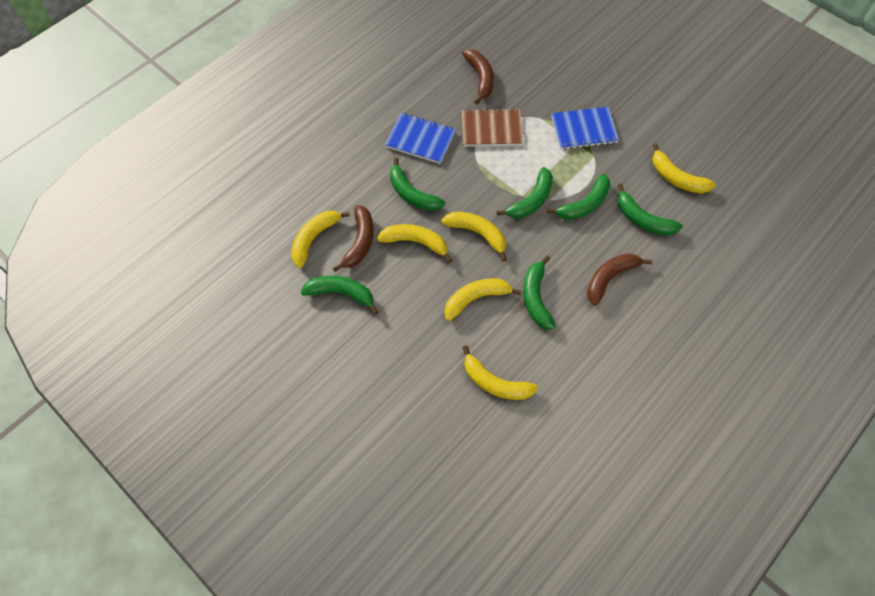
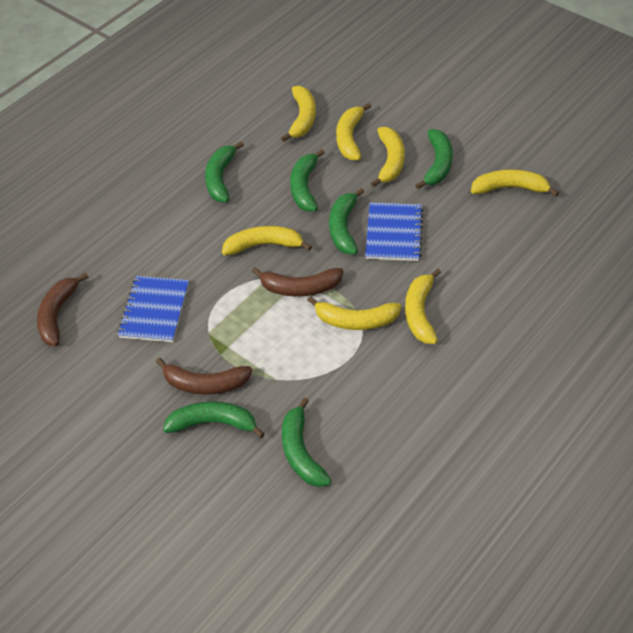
brown notebook: 1 -> 0
yellow banana: 6 -> 7

